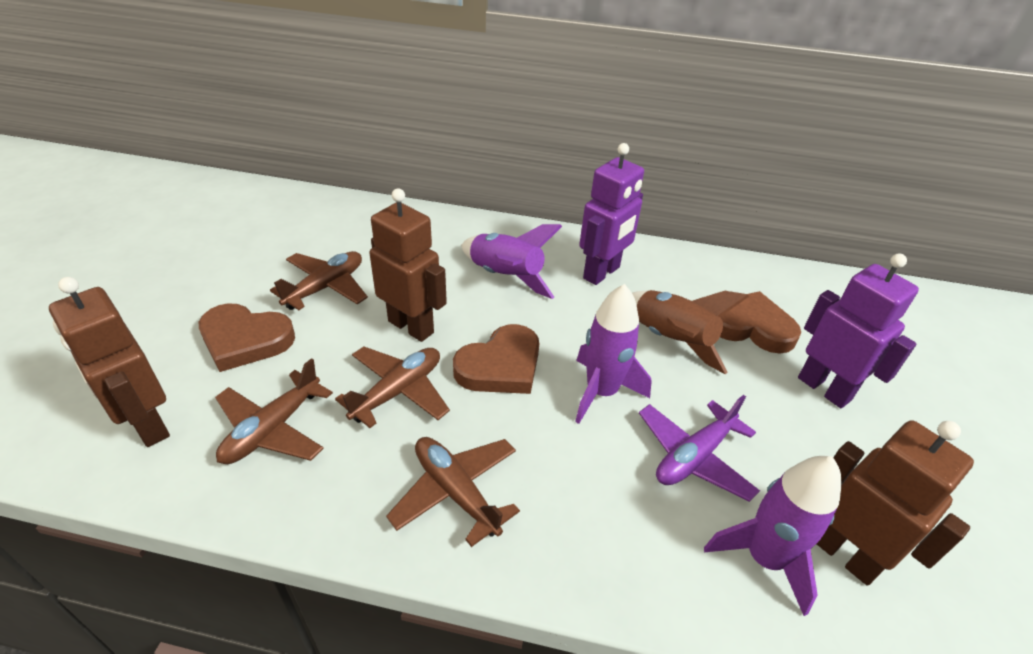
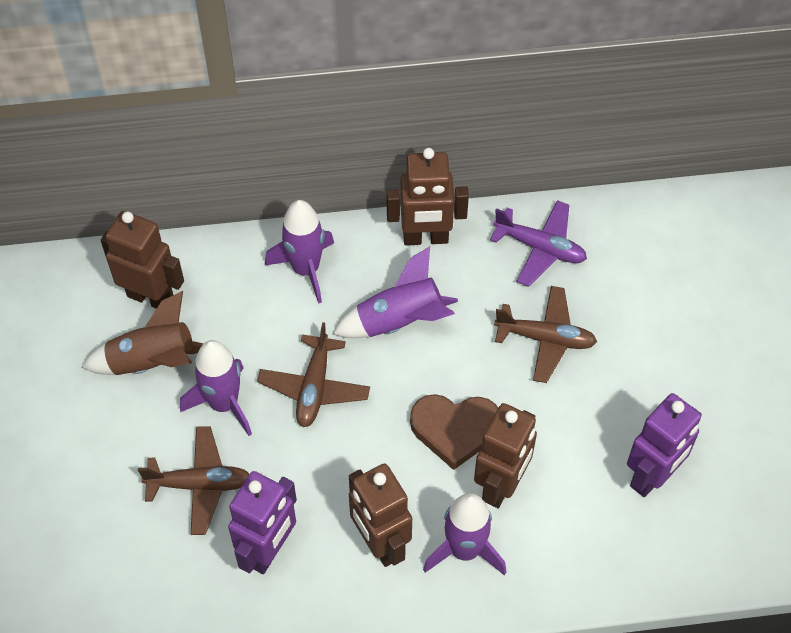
brown heart: 3 -> 1
brown plane: 4 -> 3
brown robot: 3 -> 4
purple rocket: 3 -> 4

